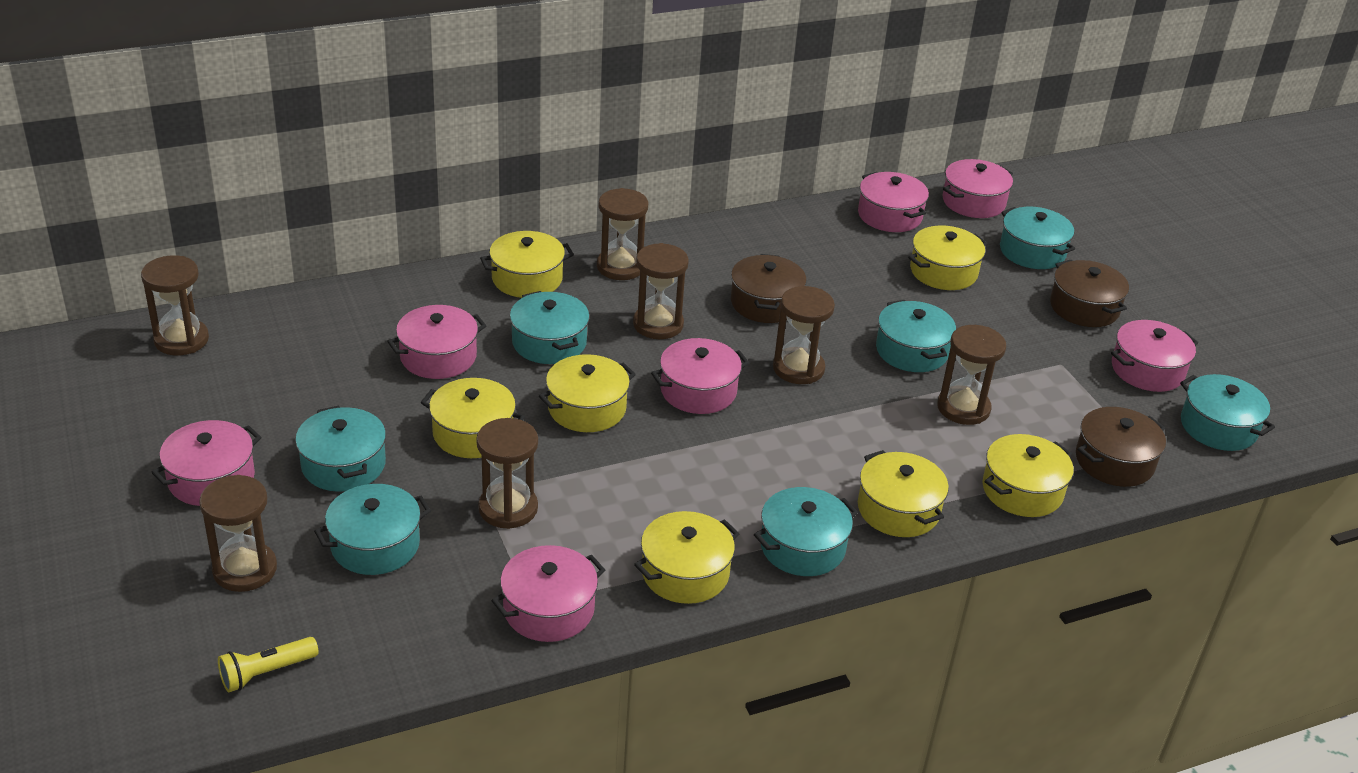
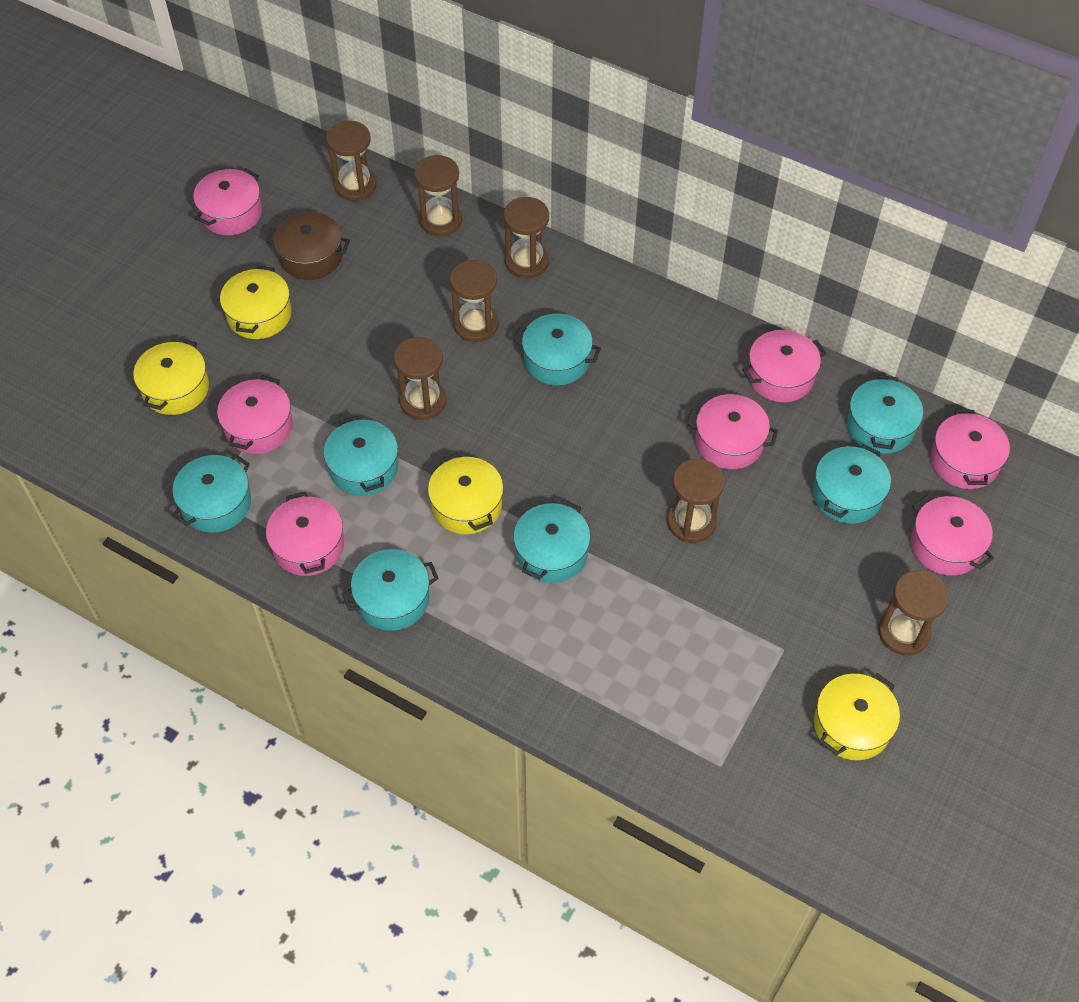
brown pot: 3 -> 1
yellow flashlight: 1 -> 0
yellow pot: 7 -> 4

